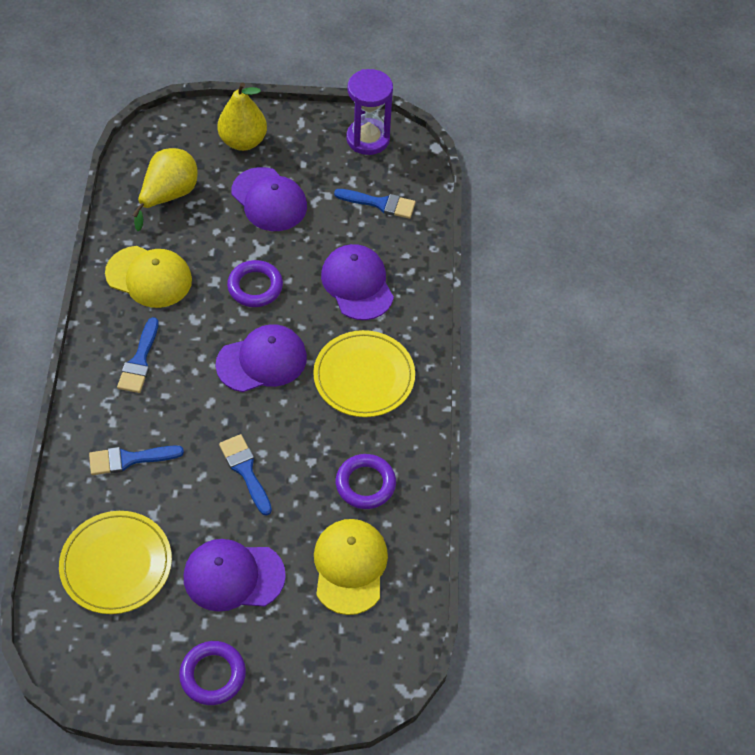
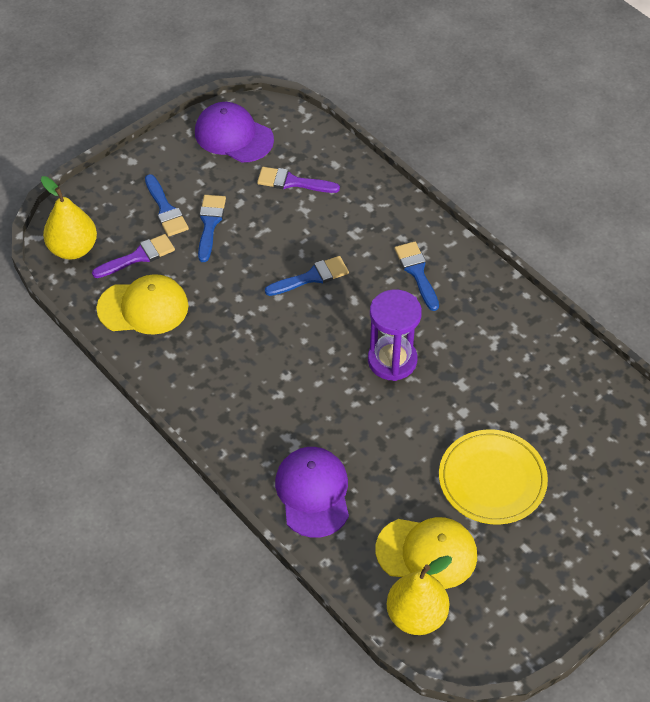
purple brush: 0 -> 2
purple cap: 4 -> 2
purple ring: 3 -> 0
yellow plate: 2 -> 1

